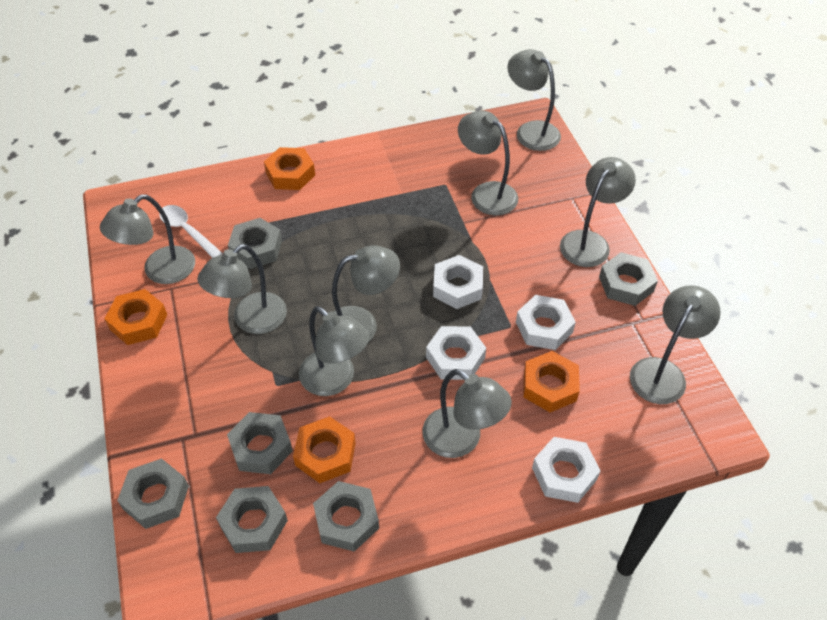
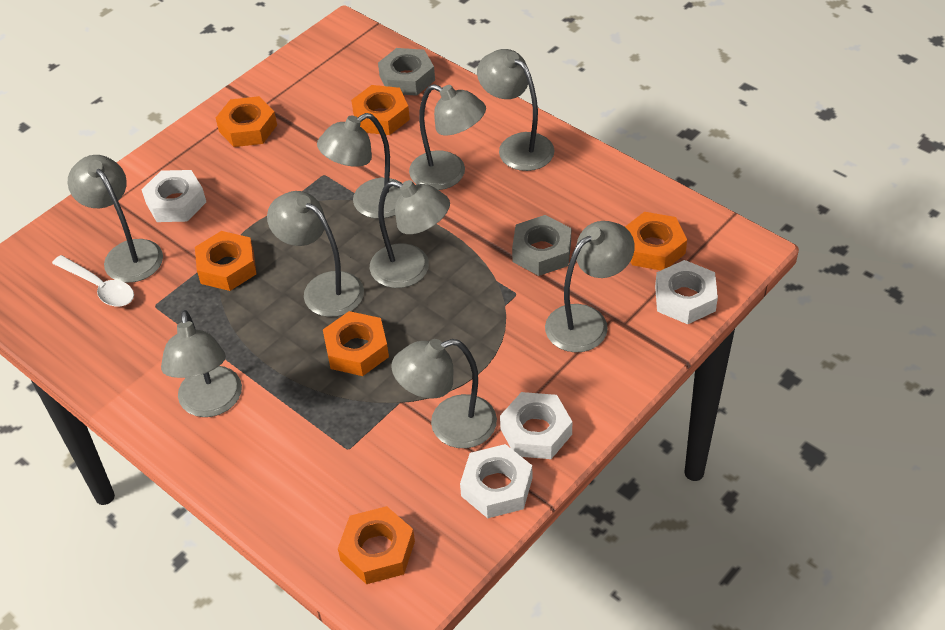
grey nut: 6 -> 2
orange nut: 4 -> 6

